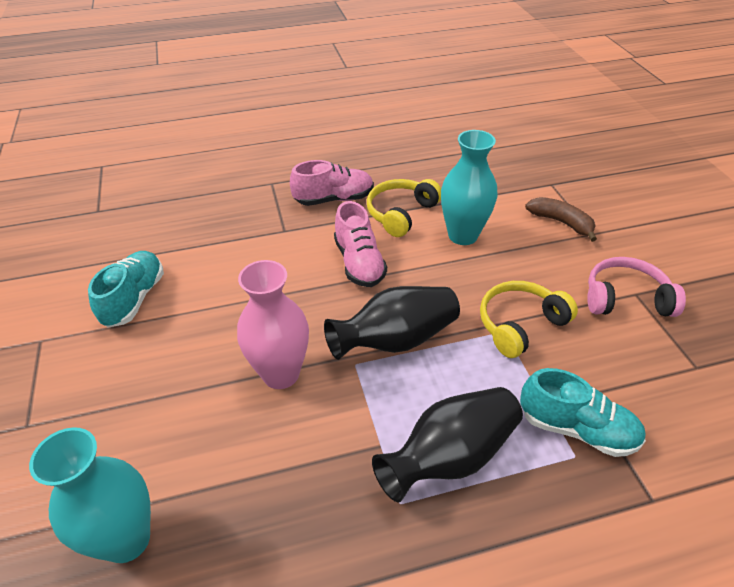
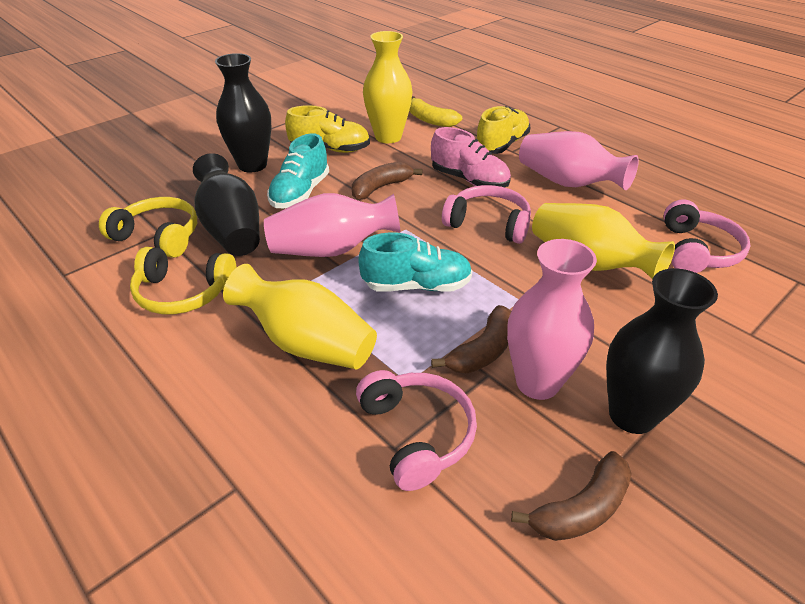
black vase: 2 -> 3
brown banana: 1 -> 3
pink headphones: 1 -> 3
pink shoe: 2 -> 1
pink vase: 1 -> 3
turquoise vase: 2 -> 0
yellow banana: 0 -> 1
yellow shoe: 0 -> 2
yellow vase: 0 -> 3

